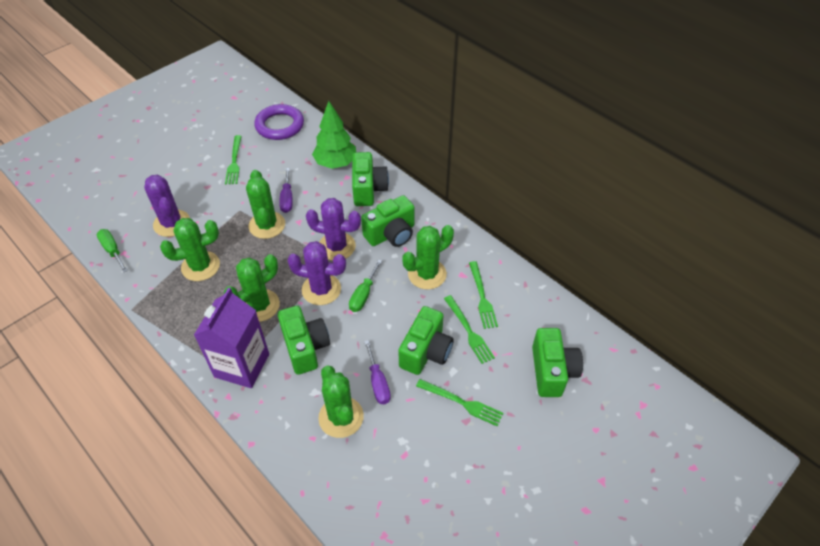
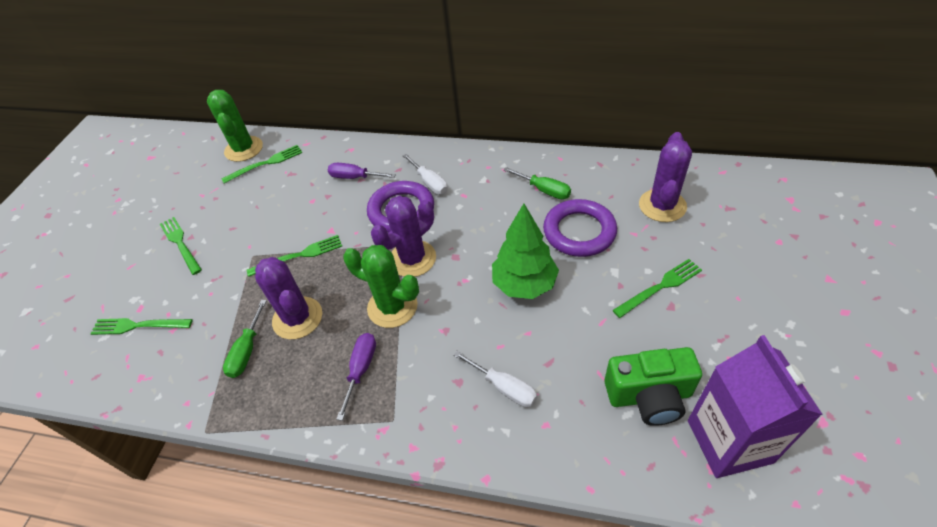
green cactus: 5 -> 2
green camera: 5 -> 1
green fork: 4 -> 5
purple ring: 1 -> 2
white screwdriver: 0 -> 2

